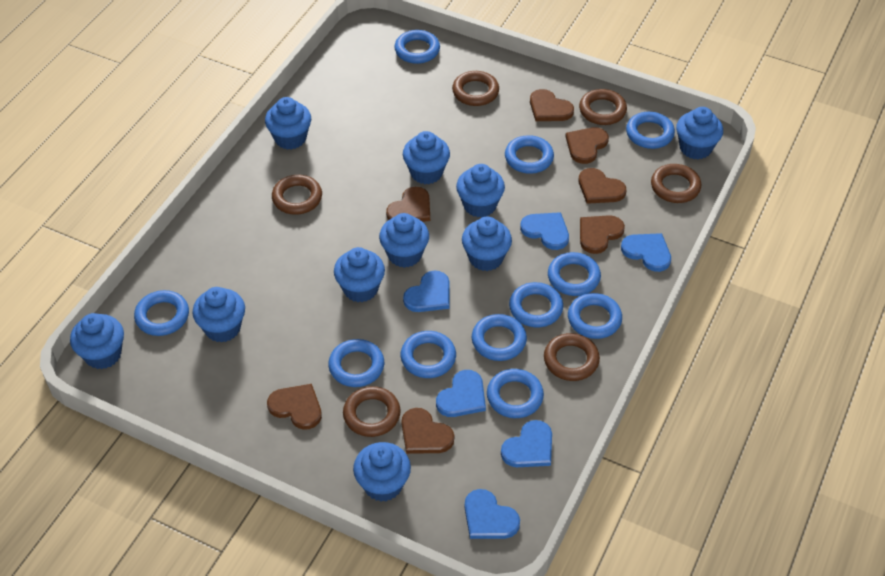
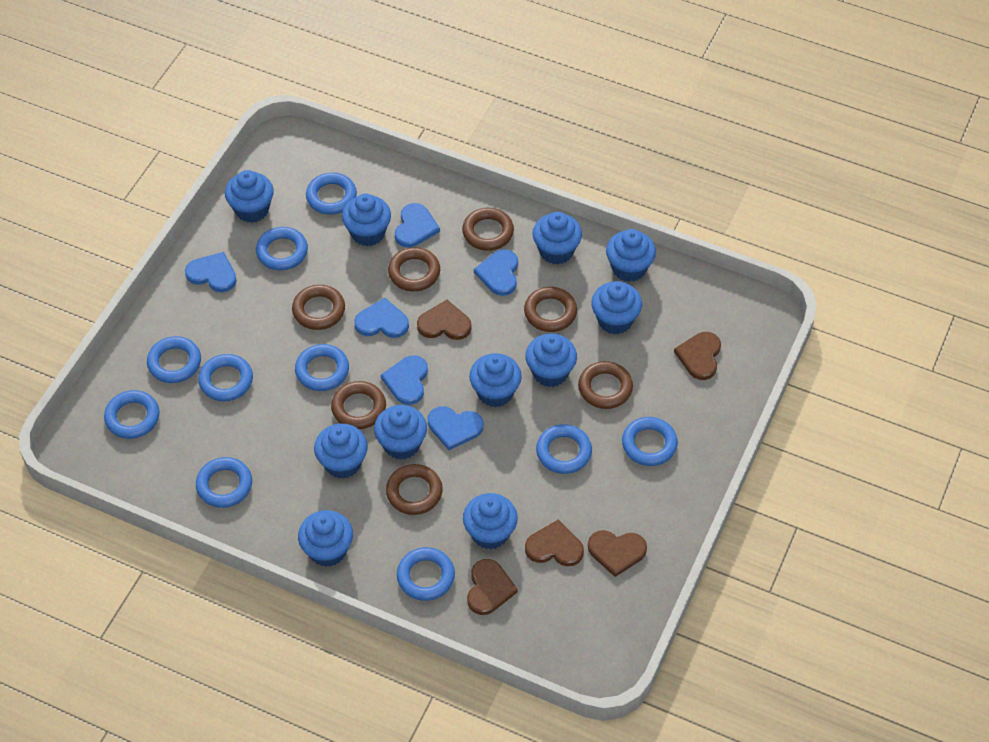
blue cupcake: 10 -> 11
blue ring: 11 -> 10
brown heart: 7 -> 5
brown ring: 6 -> 7

